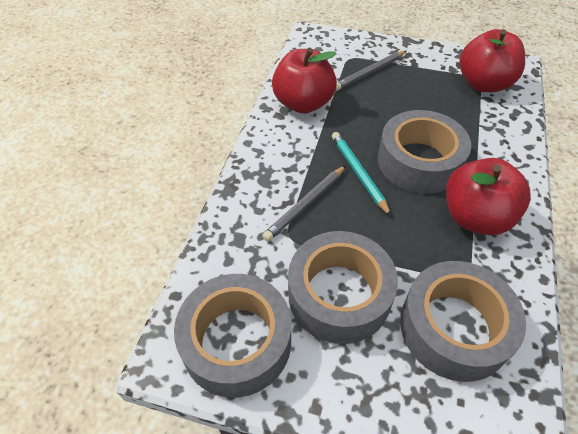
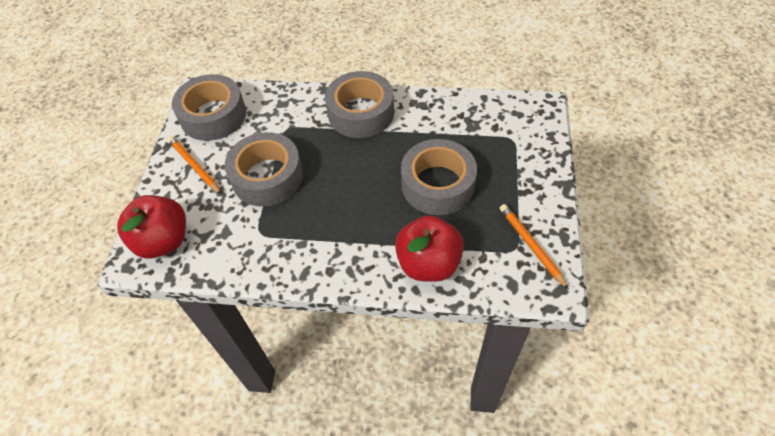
grey pencil: 2 -> 0
orange pencil: 0 -> 2
red apple: 3 -> 2
turquoise pencil: 1 -> 0

